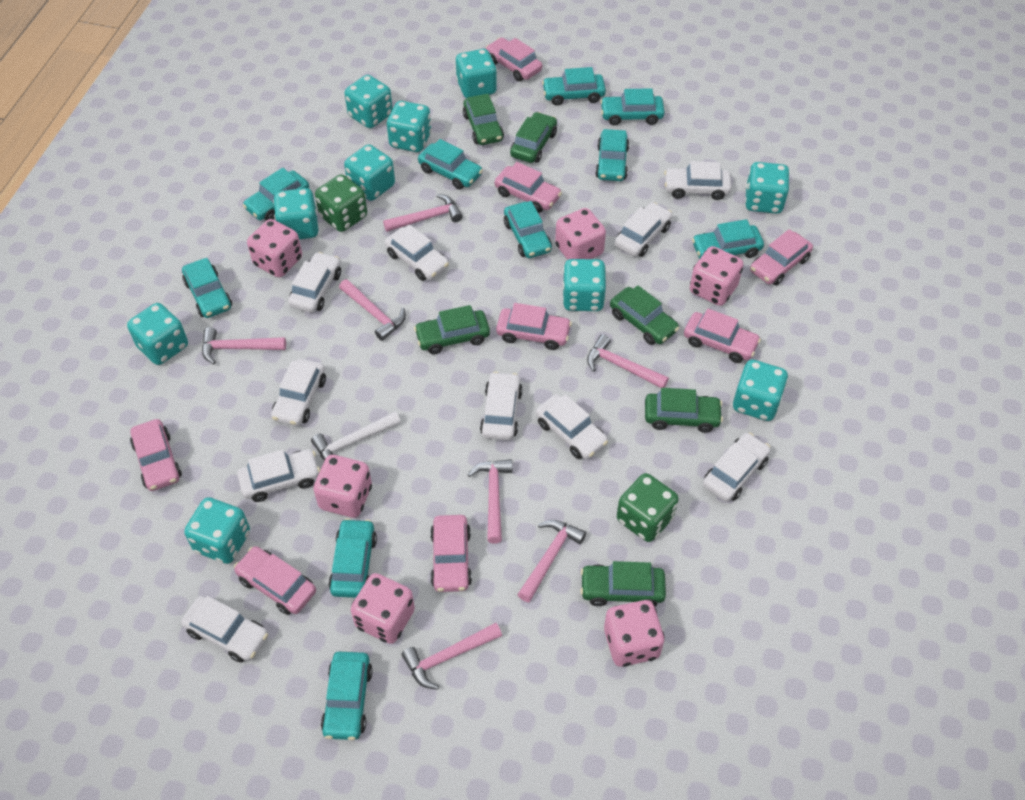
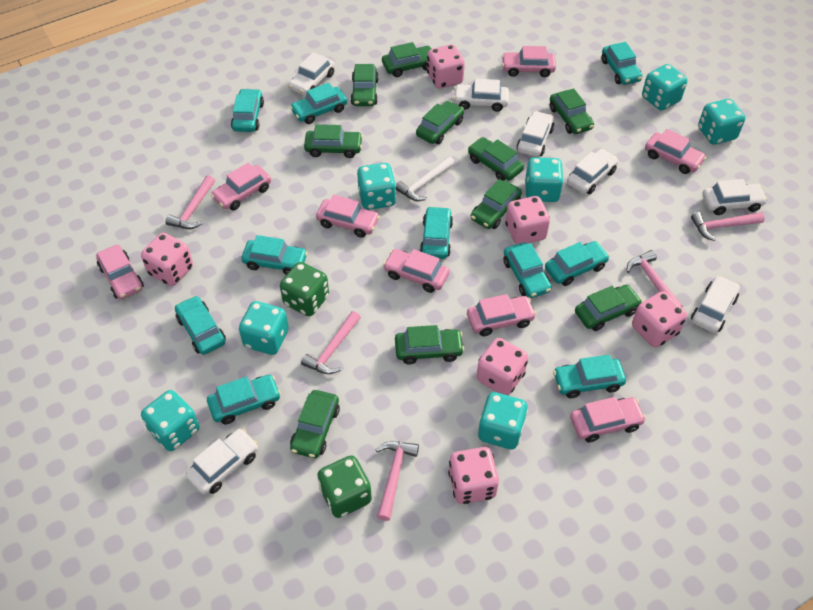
green car: 6 -> 10
pink hammer: 7 -> 5
turquoise dice: 10 -> 7
white car: 10 -> 7

